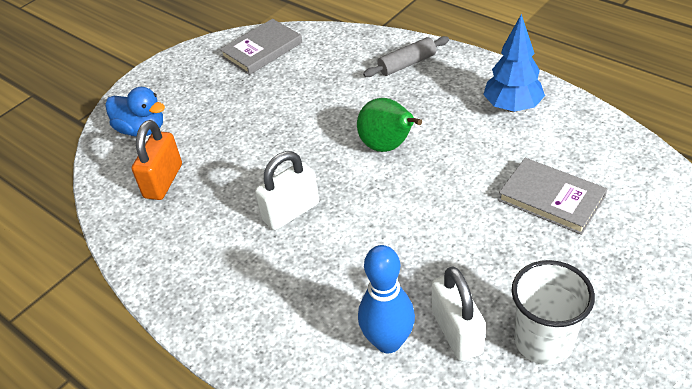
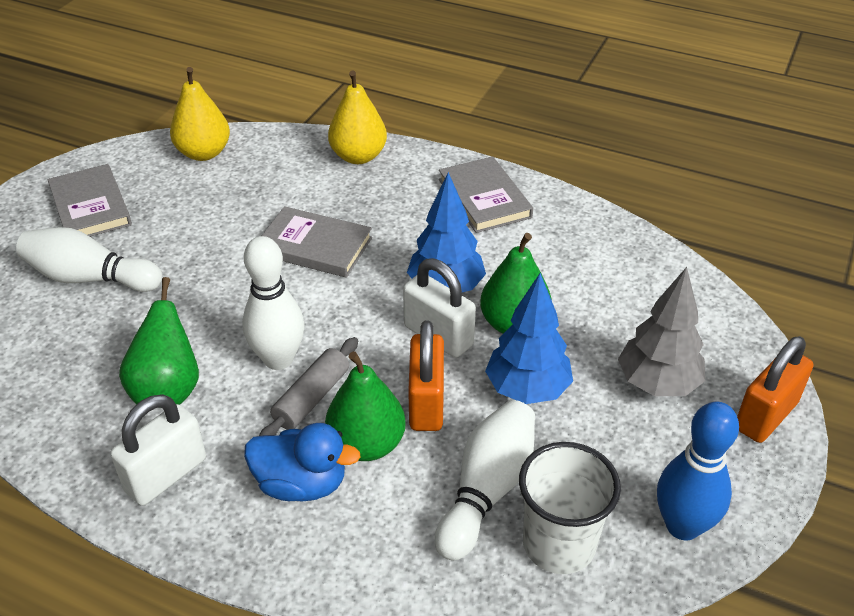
blue tree: 1 -> 2
green pear: 1 -> 3
grey book: 2 -> 3
grey tree: 0 -> 1
orange padlock: 1 -> 2
white bowling pin: 0 -> 3
yellow pear: 0 -> 2

